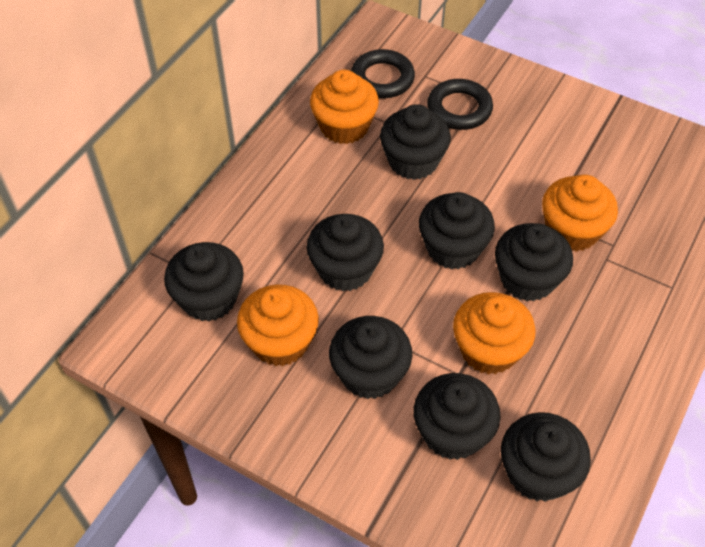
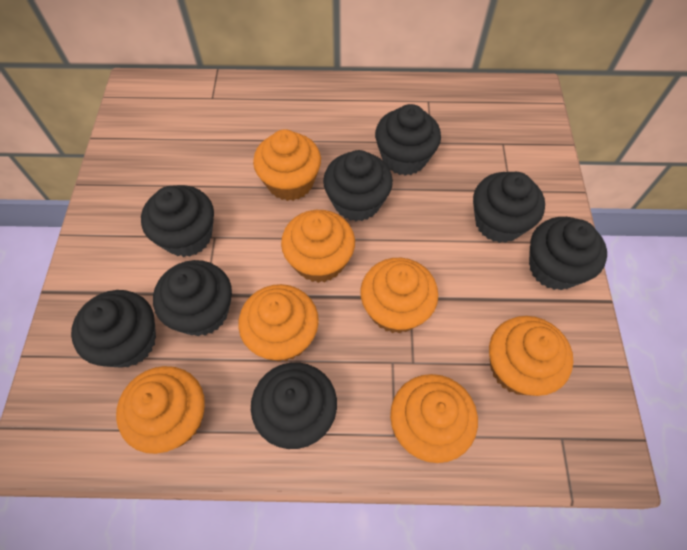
black ring: 2 -> 0
orange cupcake: 4 -> 7

